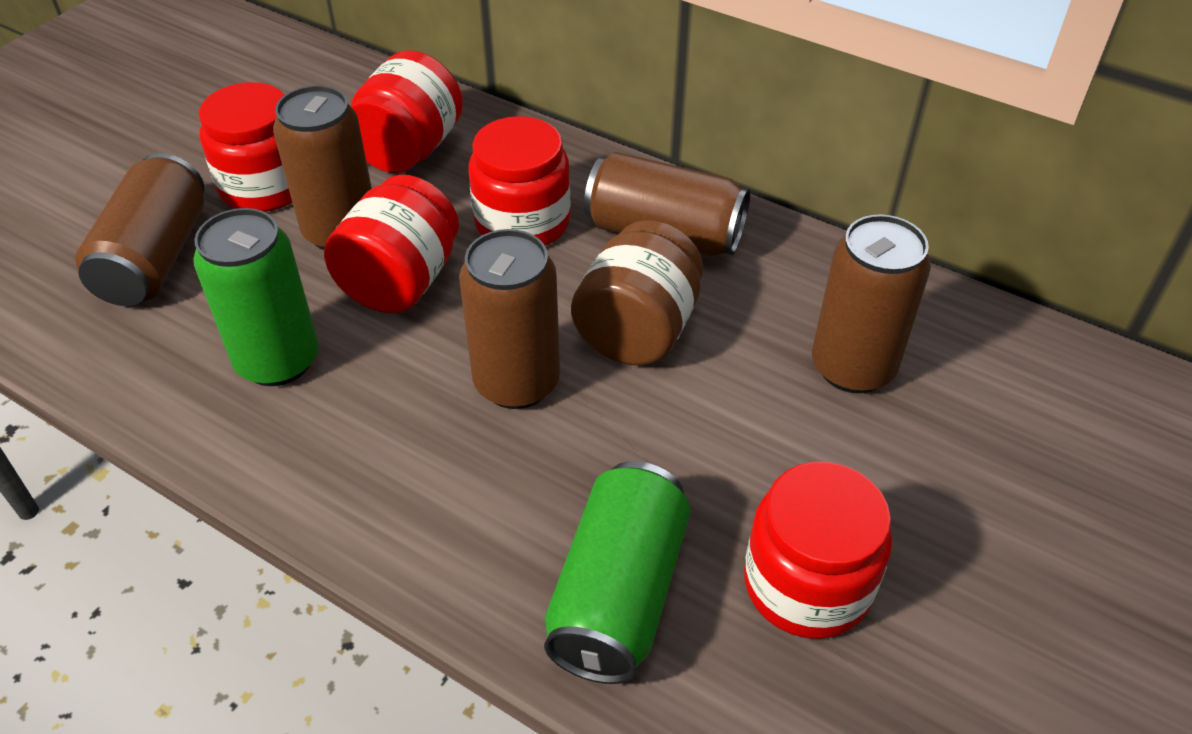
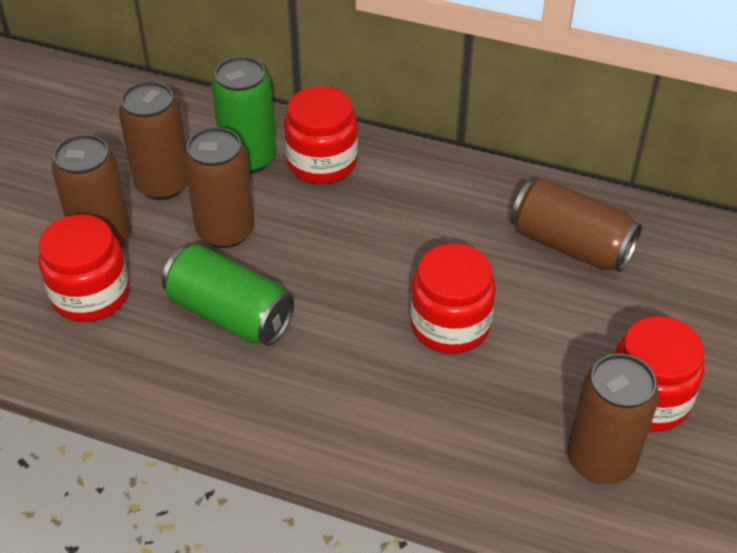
brown jar: 1 -> 0
red jar: 5 -> 4

